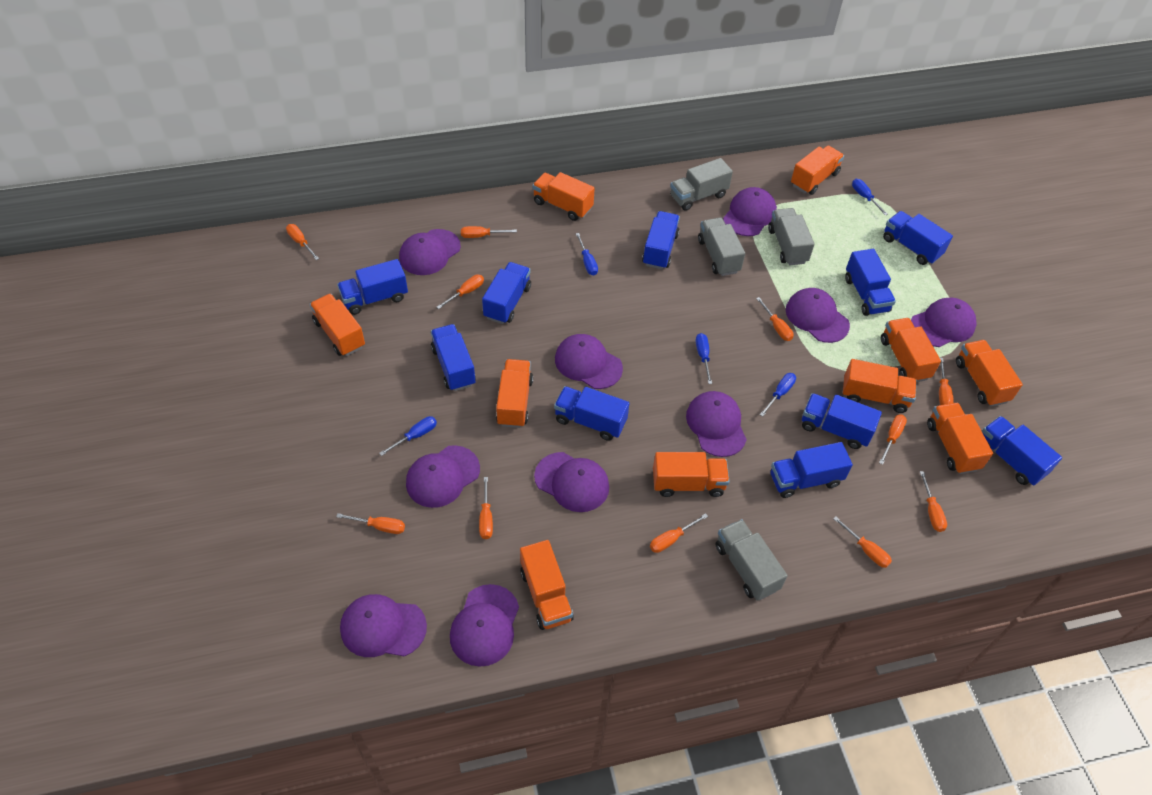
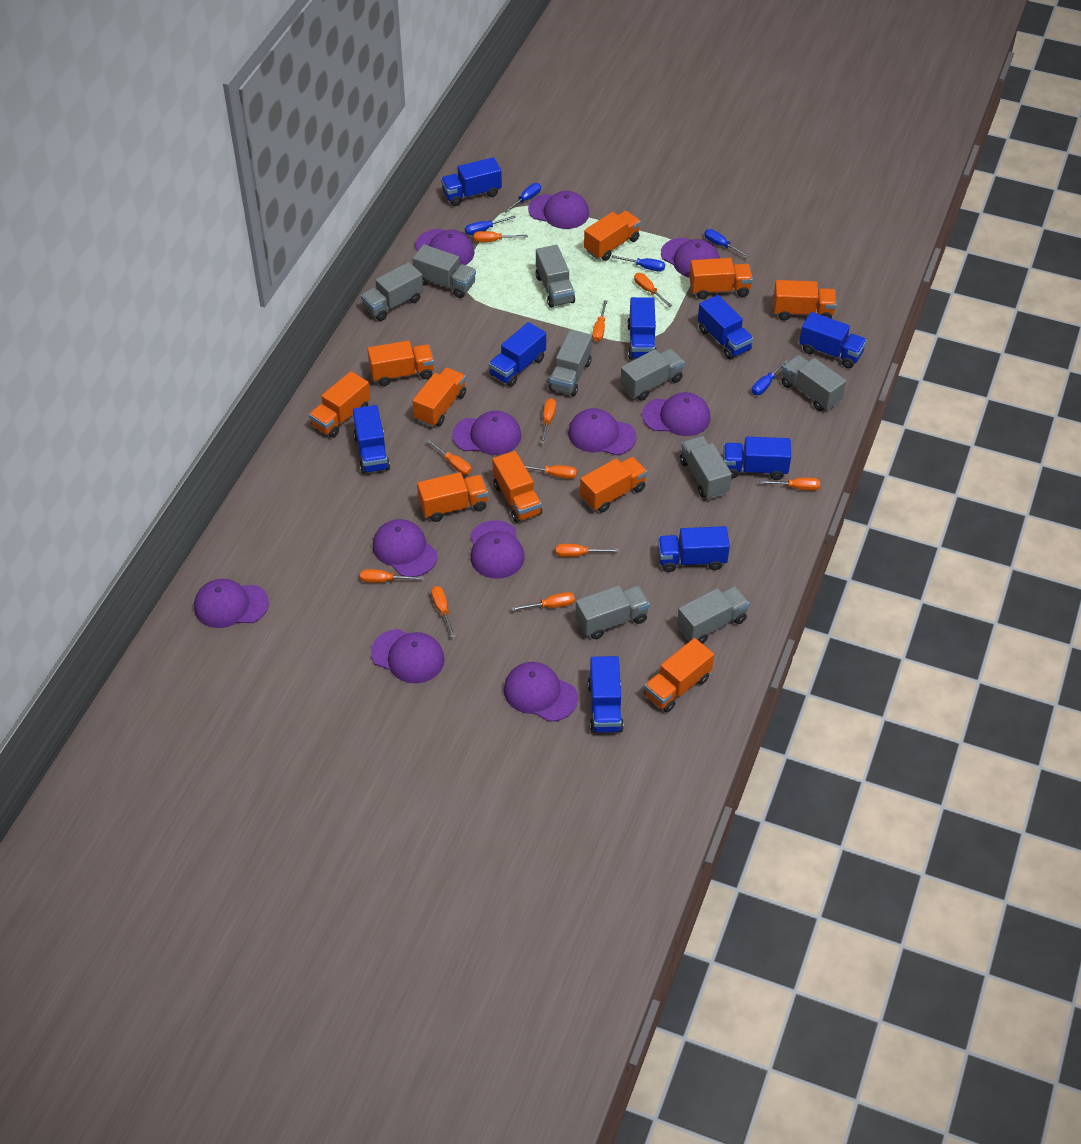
blue truck: 10 -> 9
grey truck: 4 -> 9
purple cap: 10 -> 11

